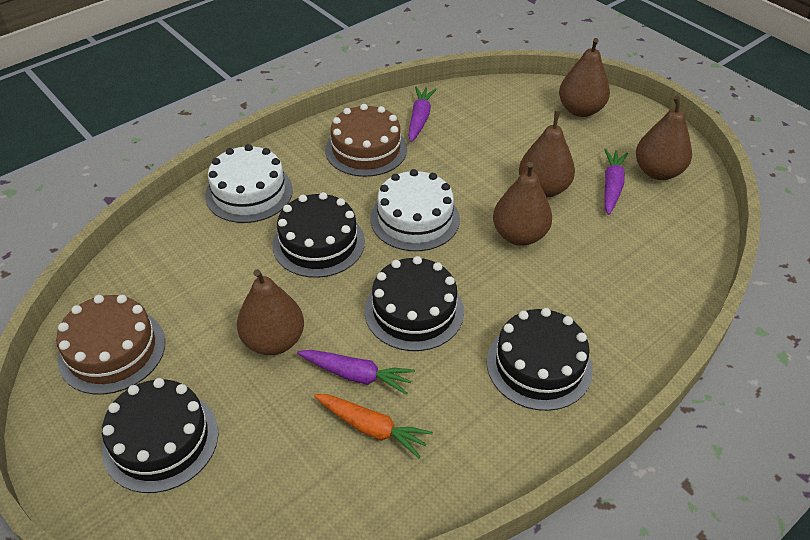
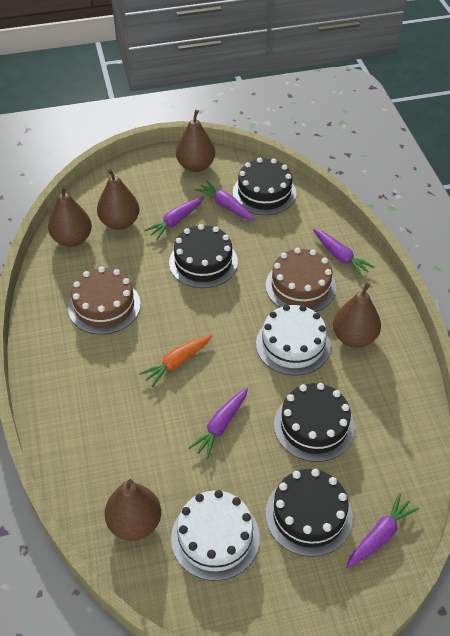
purple carrot: 3 -> 5

